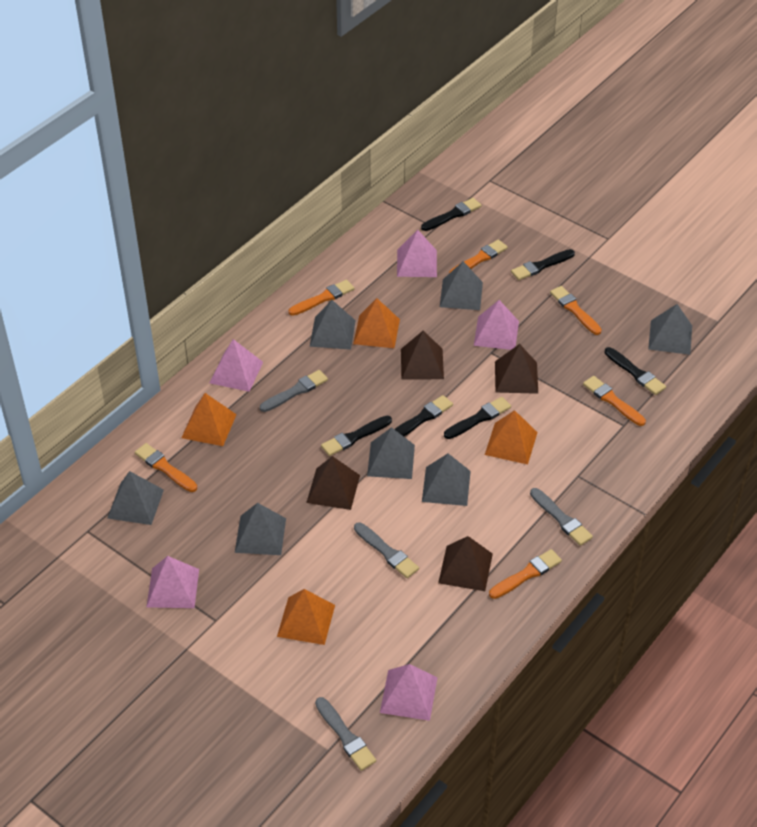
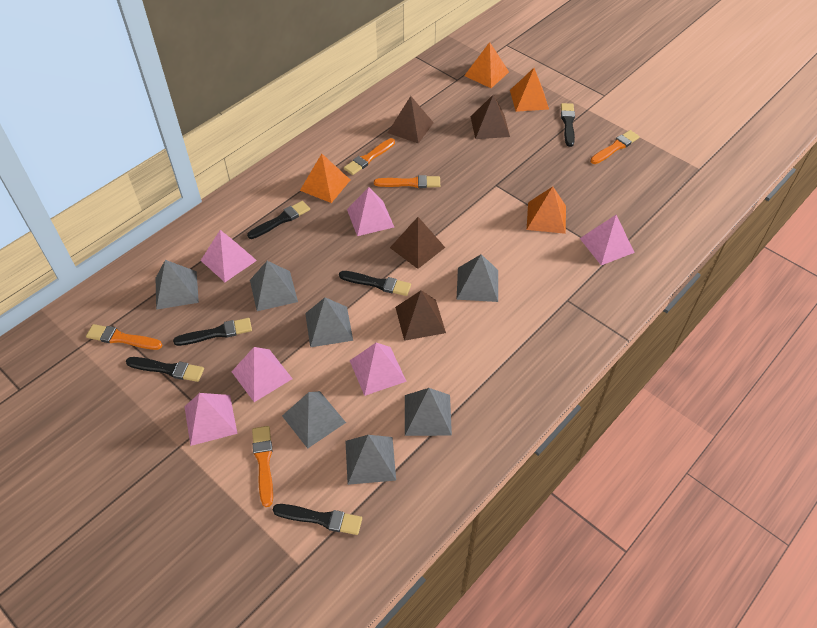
grey brush: 4 -> 0
orange brush: 6 -> 5
pink pyramid: 5 -> 6

